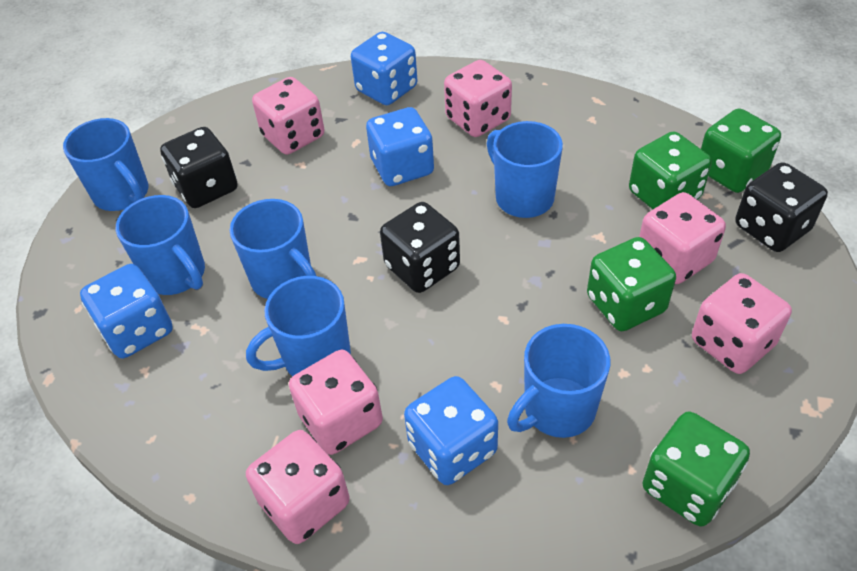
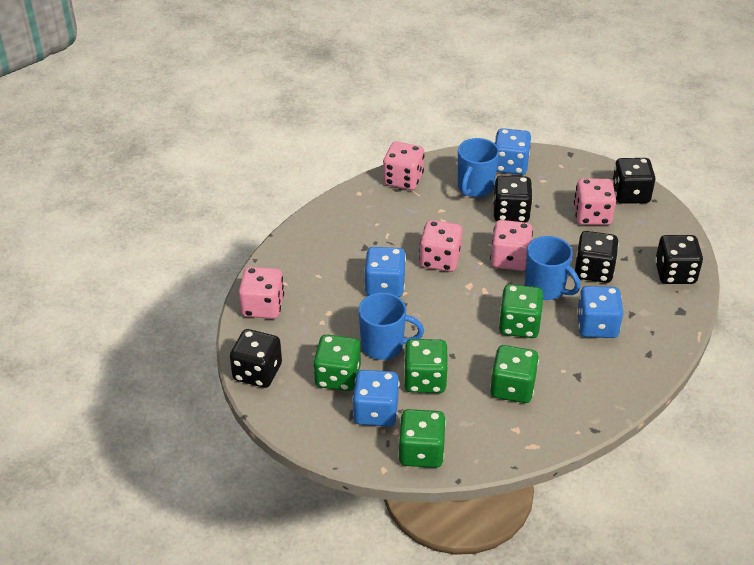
black dice: 3 -> 5
blue mug: 6 -> 3
green dice: 4 -> 5
pink dice: 6 -> 5

